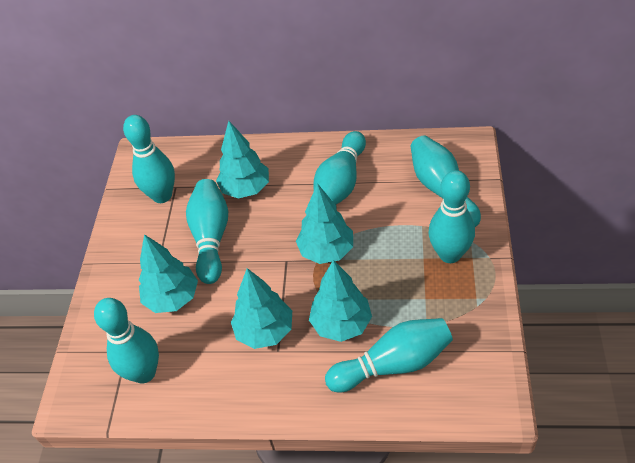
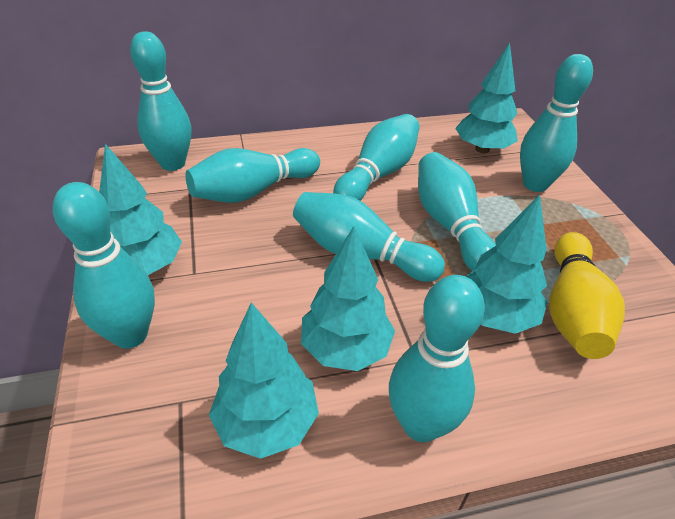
turquoise bowling pin: 7 -> 8
yellow bowling pin: 0 -> 1

